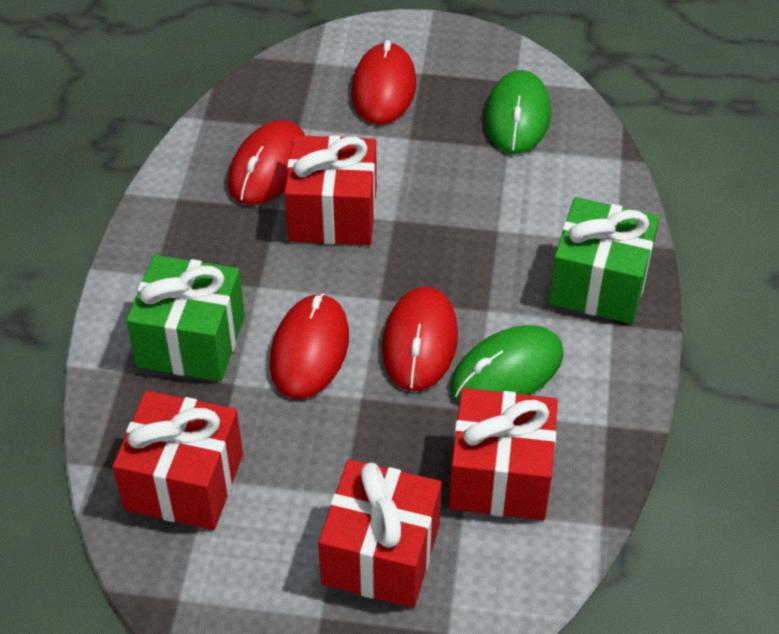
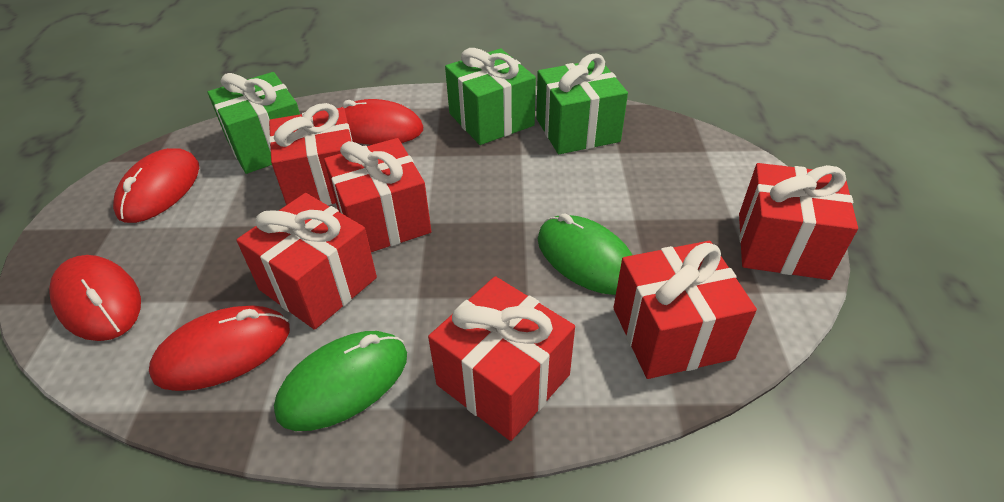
green gift: 2 -> 3
red gift: 4 -> 6

